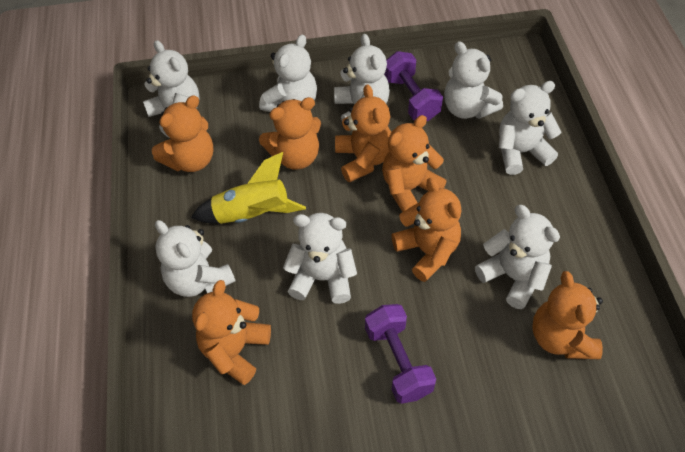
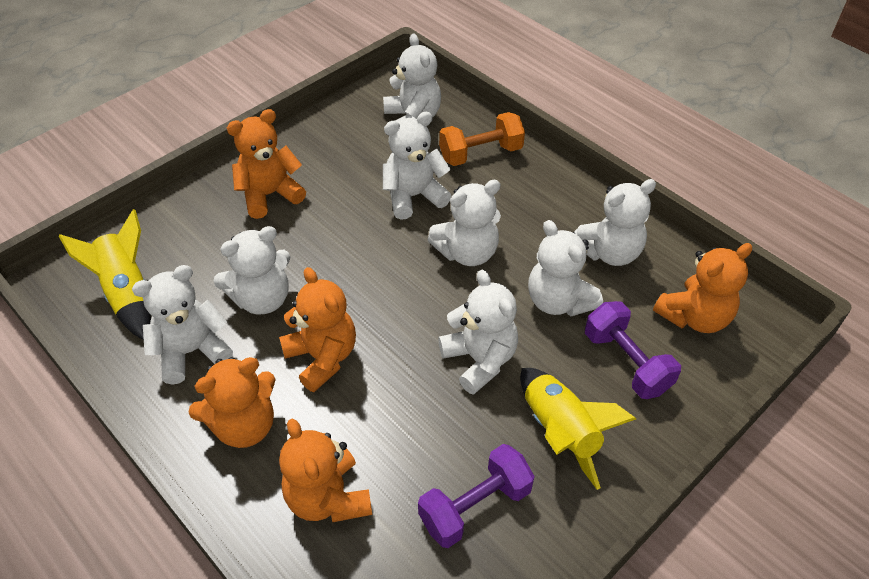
orange dumbbell: 0 -> 1
orange teddy bear: 7 -> 5
yellow rocket: 1 -> 2

